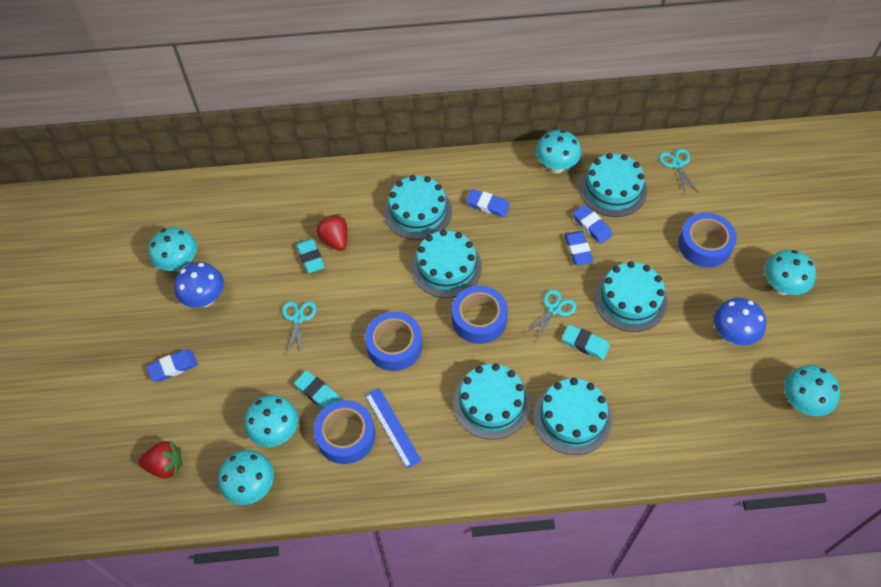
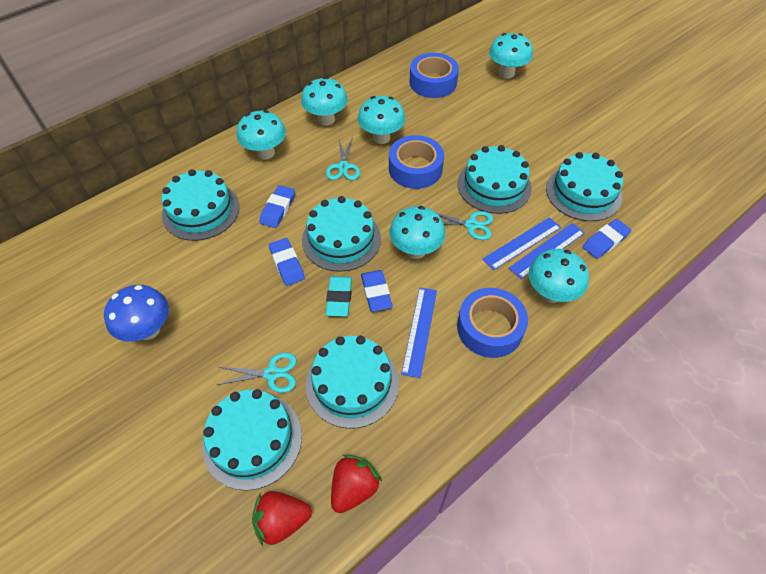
blue mushroom: 2 -> 1
blue ruler: 1 -> 3
blue tape: 4 -> 3
turquoise eraser: 3 -> 1

